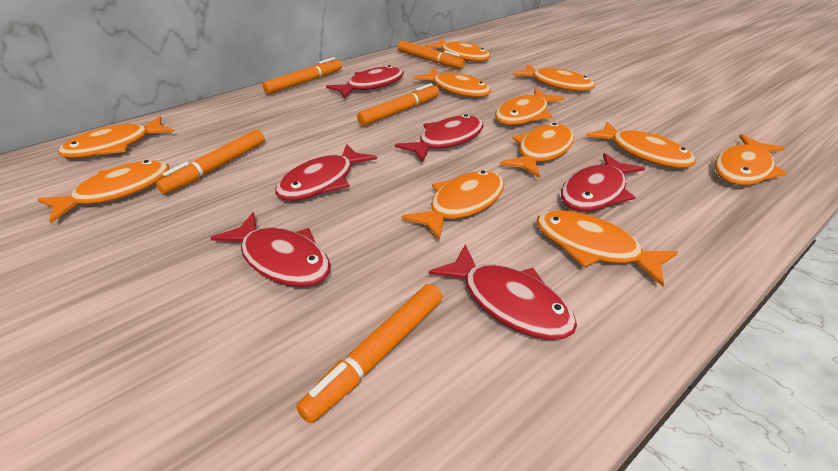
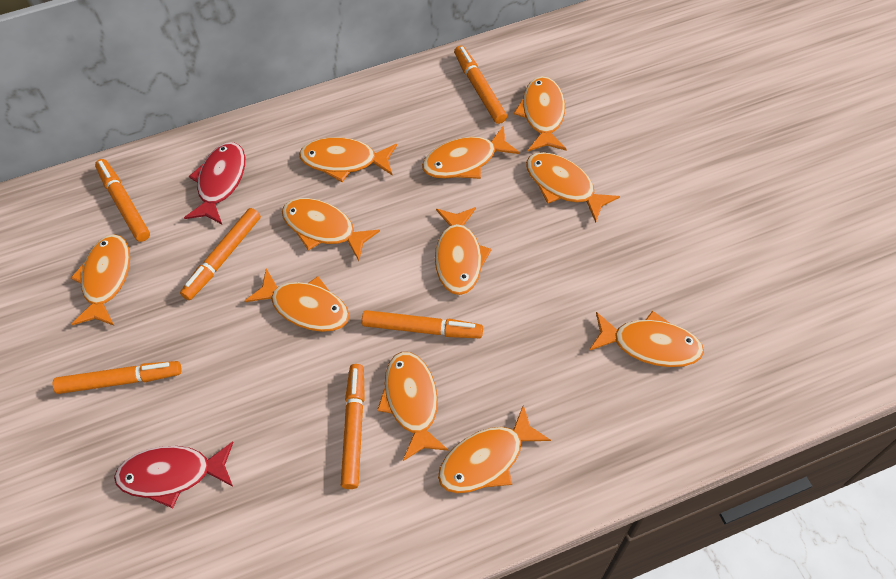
orange marker: 5 -> 6
red fish: 6 -> 2

